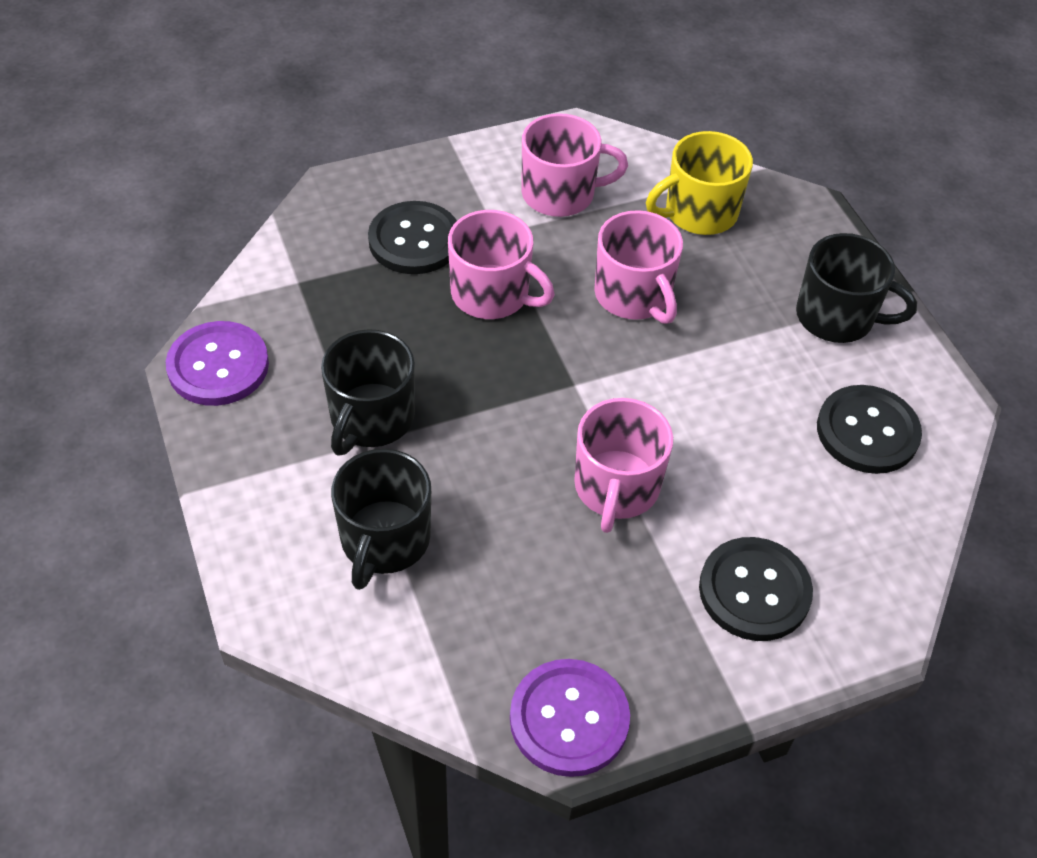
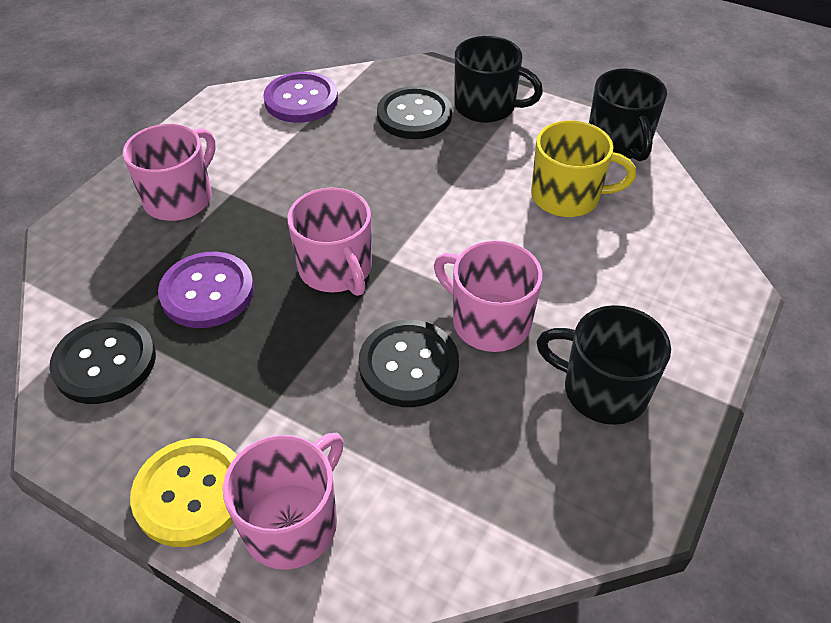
yellow button: 0 -> 1

